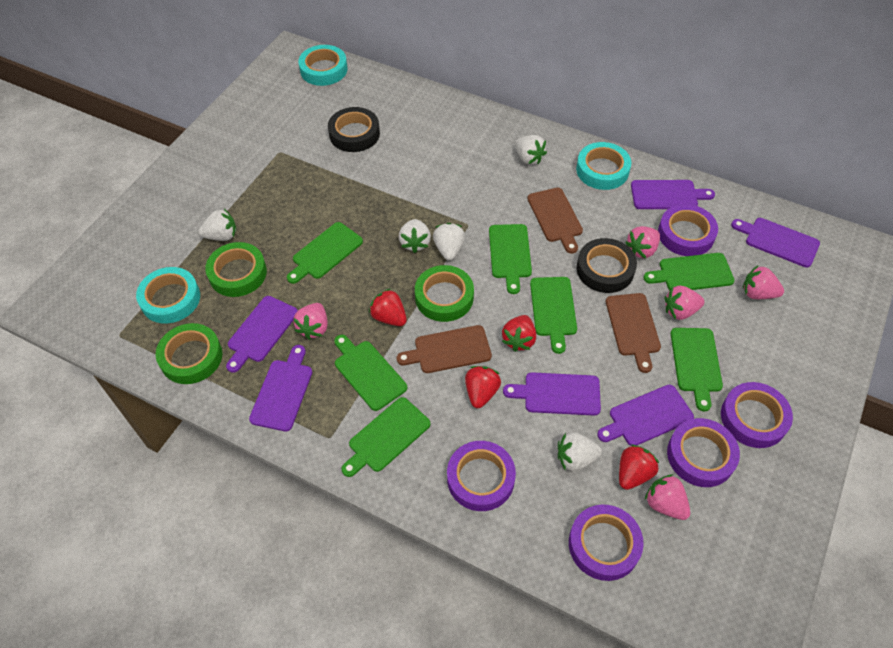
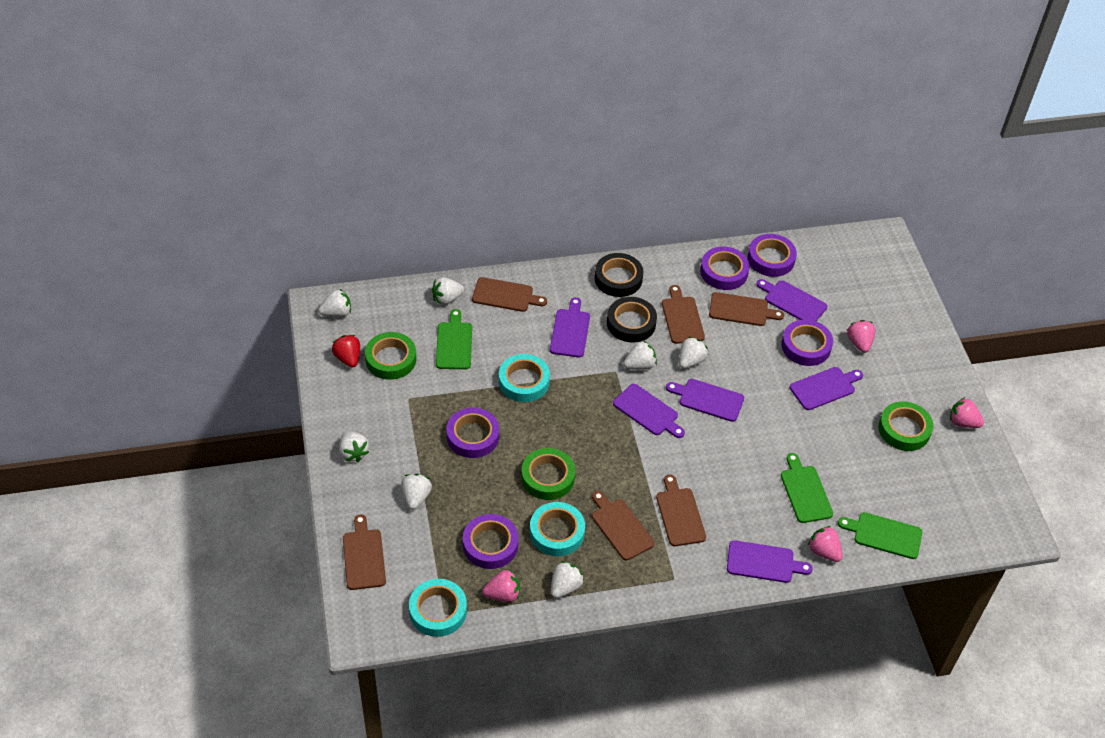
brown cutting board: 3 -> 6
green cutting board: 7 -> 3
pink strawberry: 5 -> 4
red strawberry: 4 -> 1
white strawberry: 5 -> 7

